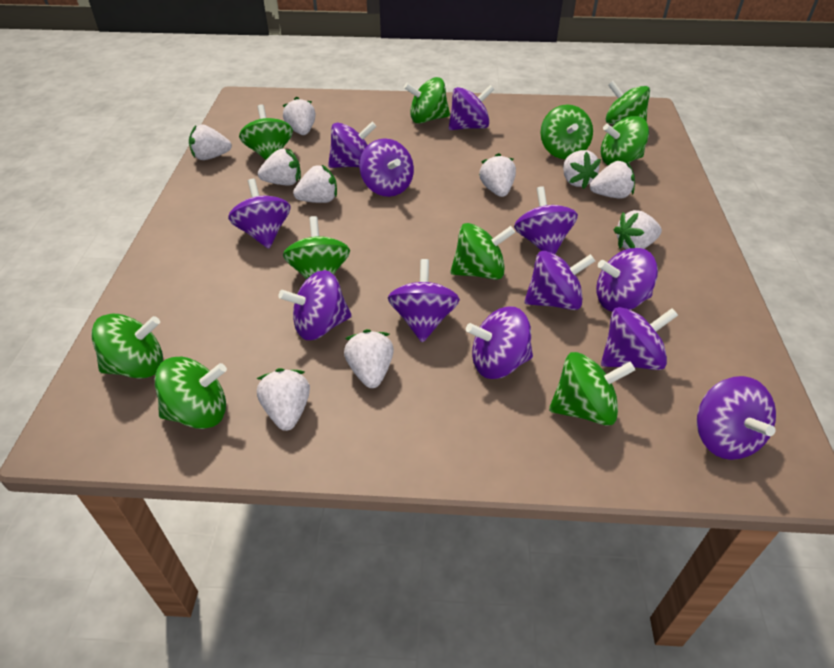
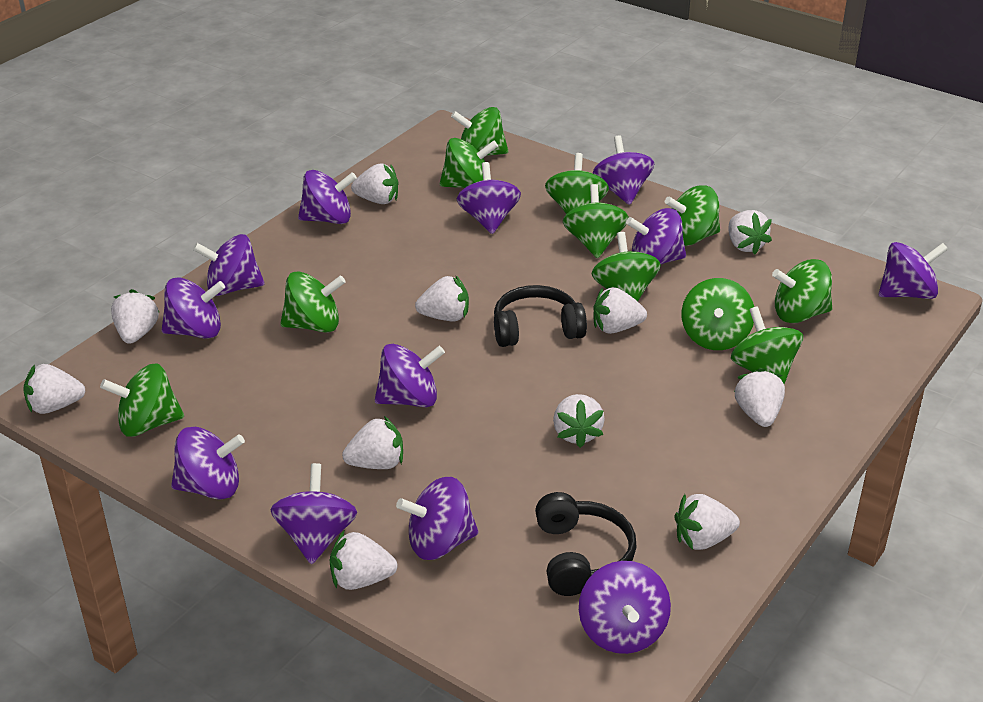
black headphones: 0 -> 2
green spinning top: 10 -> 11
white strawberry: 10 -> 11

